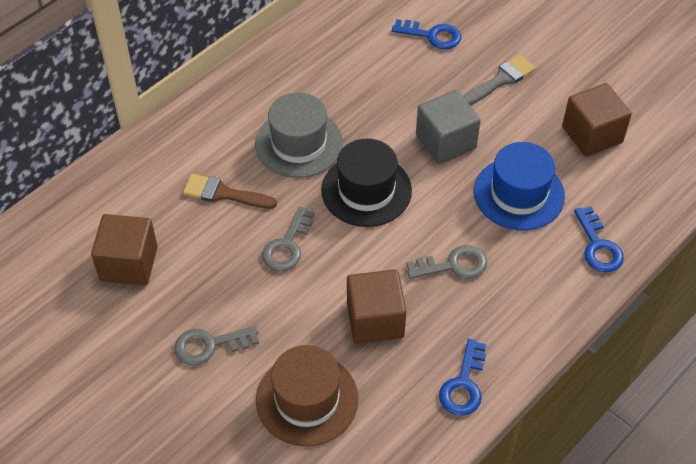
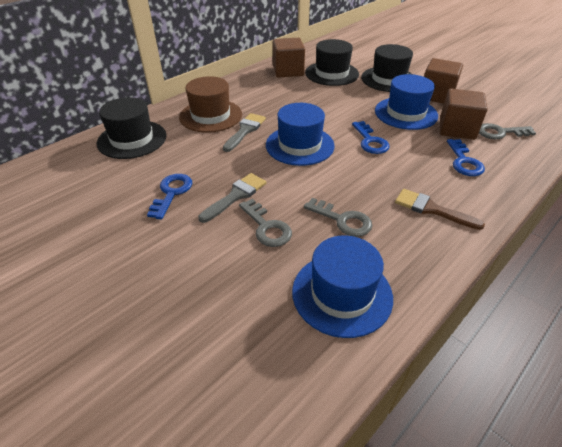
black hat: 1 -> 3
blue hat: 1 -> 3
grey brush: 1 -> 2
grey cube: 1 -> 0
grey hat: 1 -> 0

